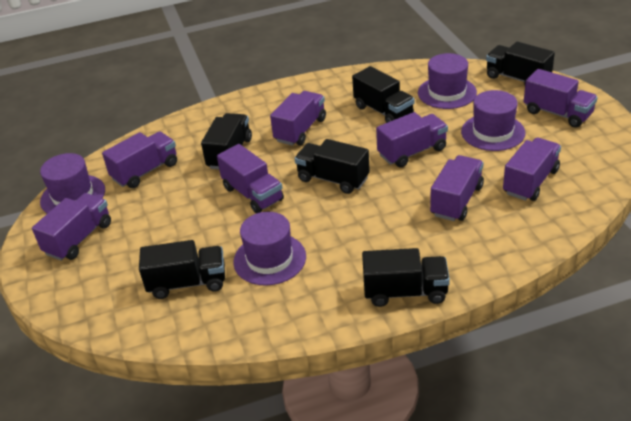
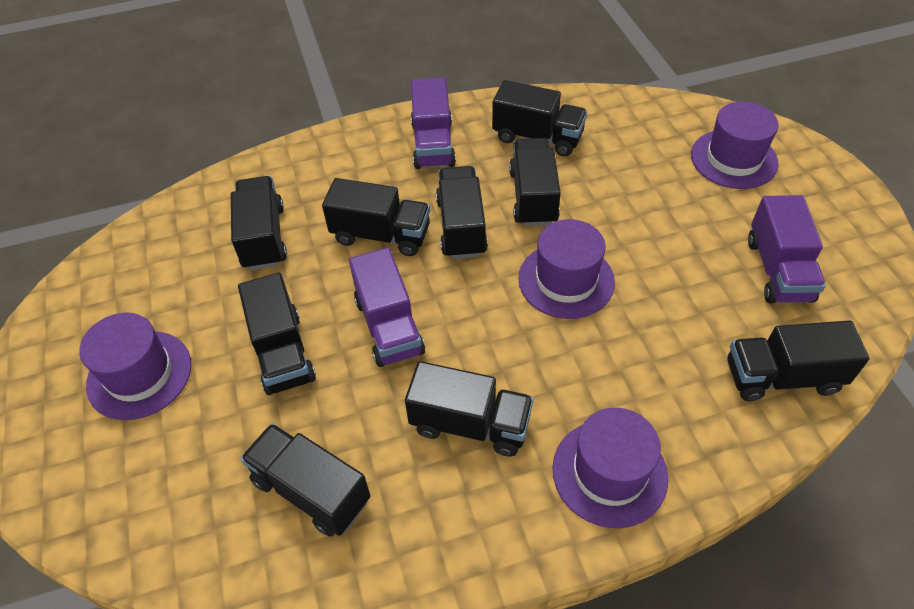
black truck: 6 -> 9
purple truck: 8 -> 3

